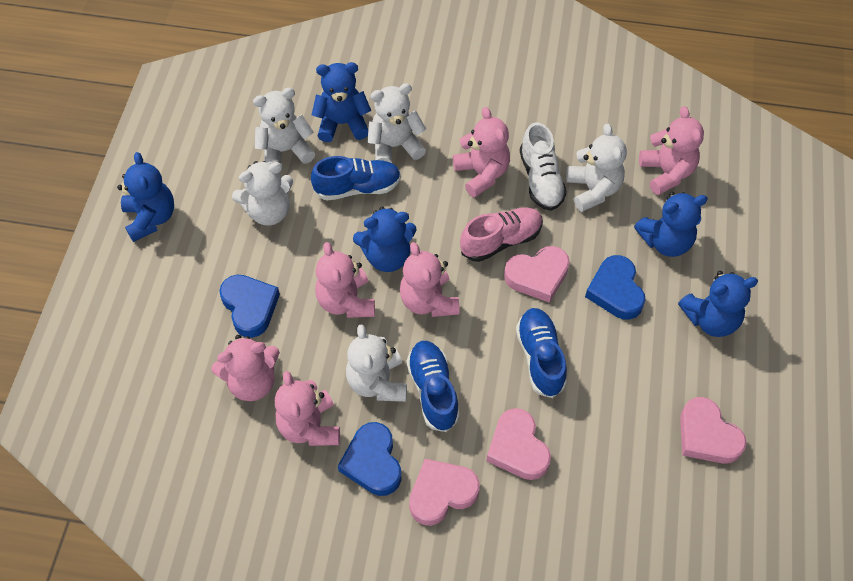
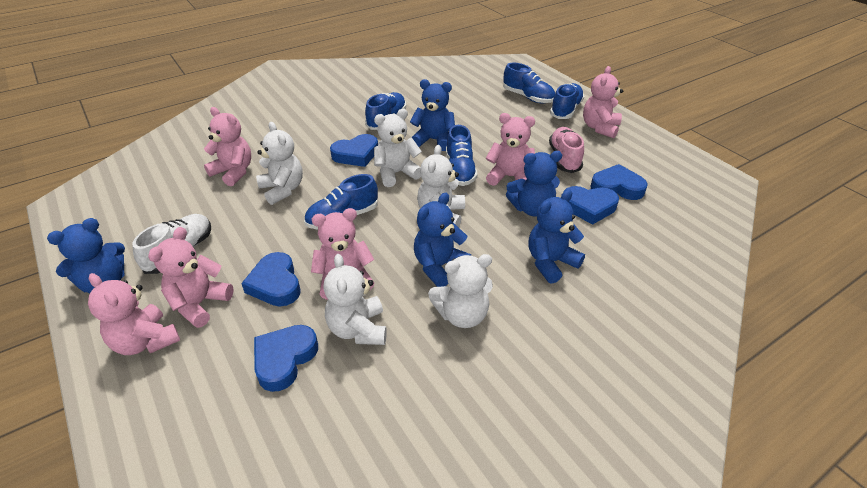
blue heart: 3 -> 5
blue shoe: 3 -> 5
pink heart: 4 -> 0

